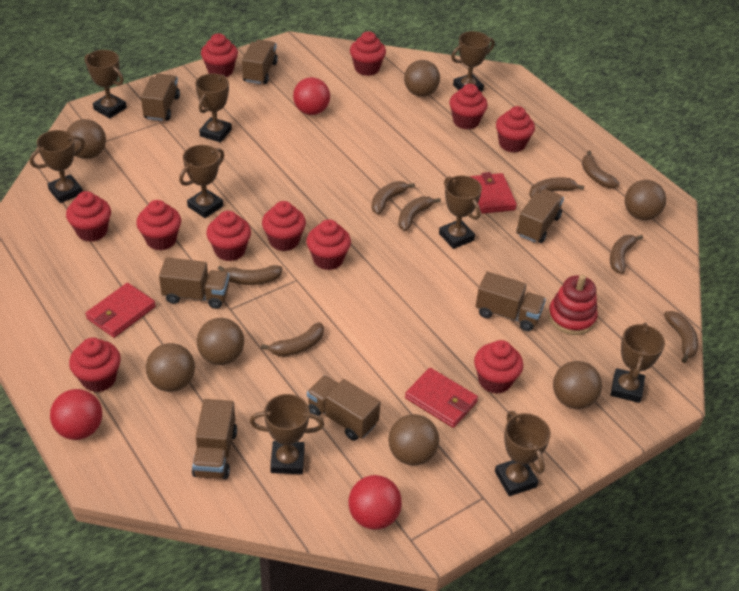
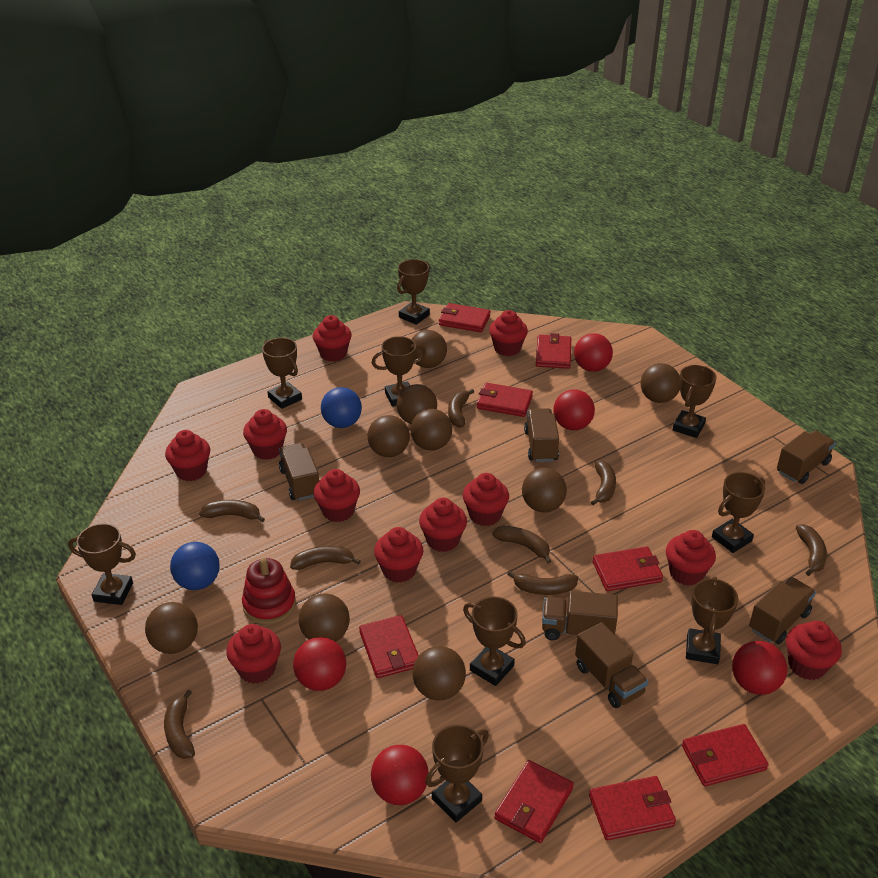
blue ball: 0 -> 2
brown ball: 7 -> 9
brown truck: 7 -> 6
red ball: 3 -> 5
red wallet: 3 -> 8

